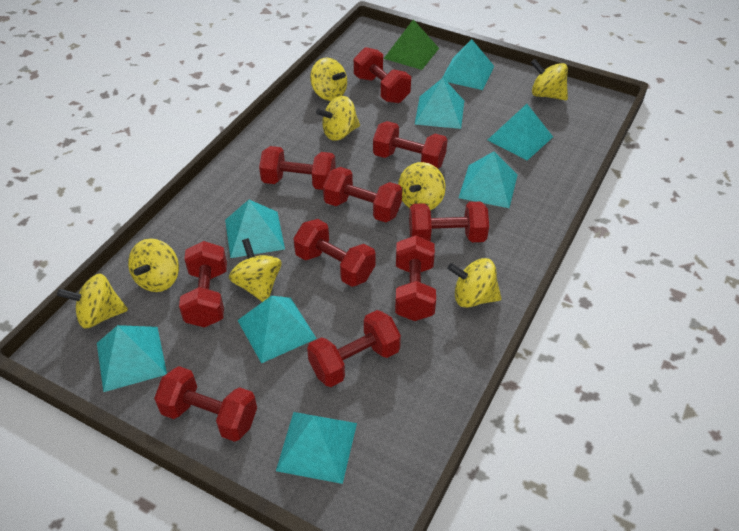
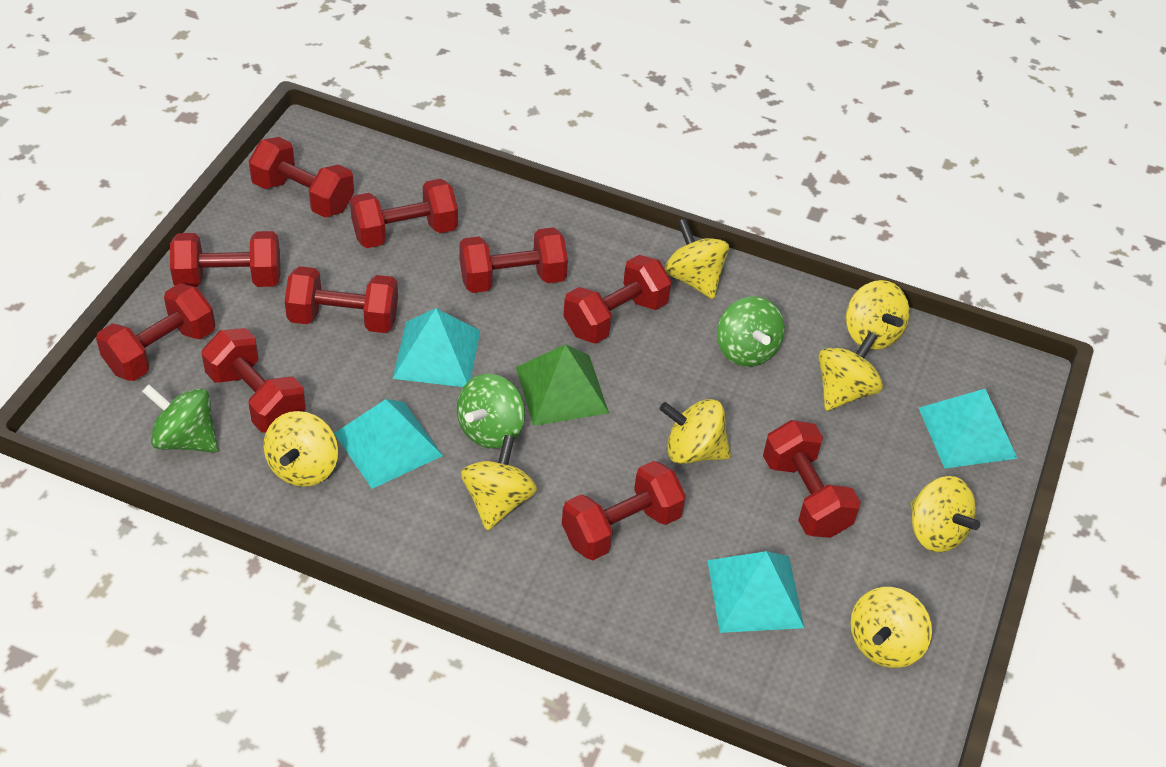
green spinning top: 0 -> 3
turquoise pyramid: 8 -> 4

